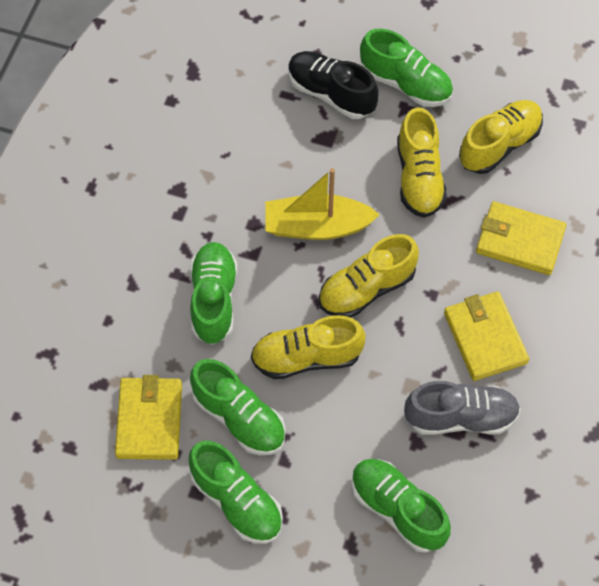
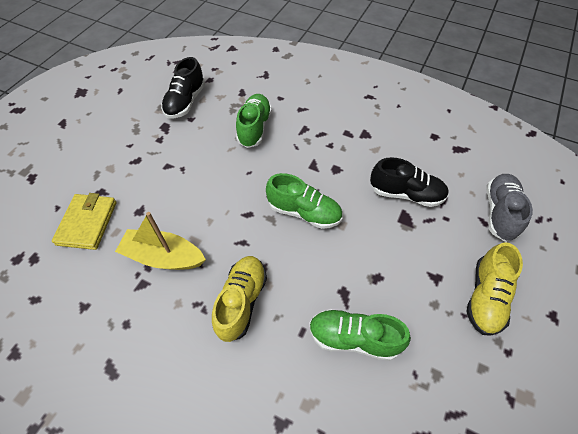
black shoe: 1 -> 2
green shoe: 5 -> 3
yellow shoe: 4 -> 2
yellow wallet: 3 -> 1

